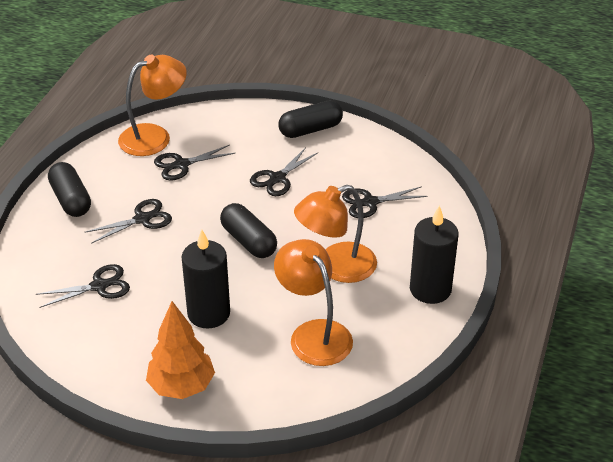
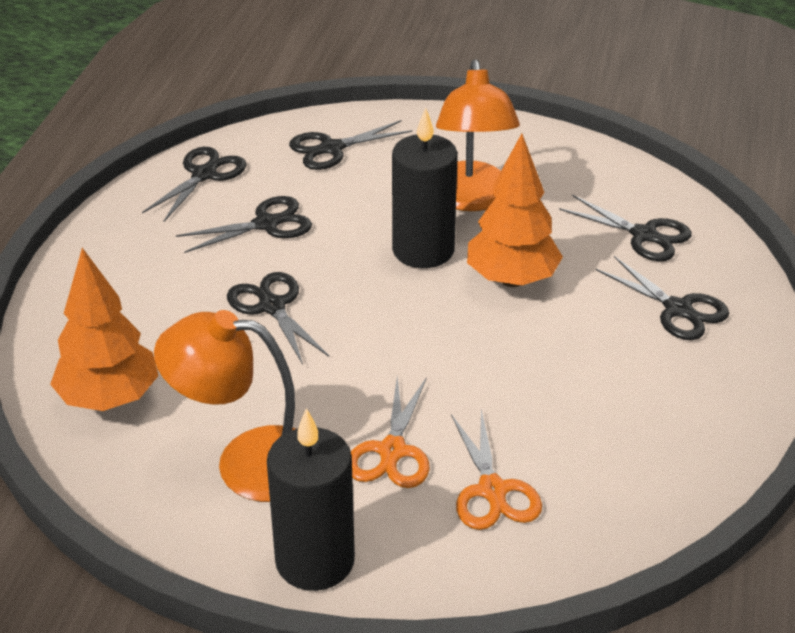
black capsule: 3 -> 0
black scissors: 5 -> 6
orange lamp: 3 -> 2
orange scissors: 0 -> 2
orange tree: 1 -> 2

